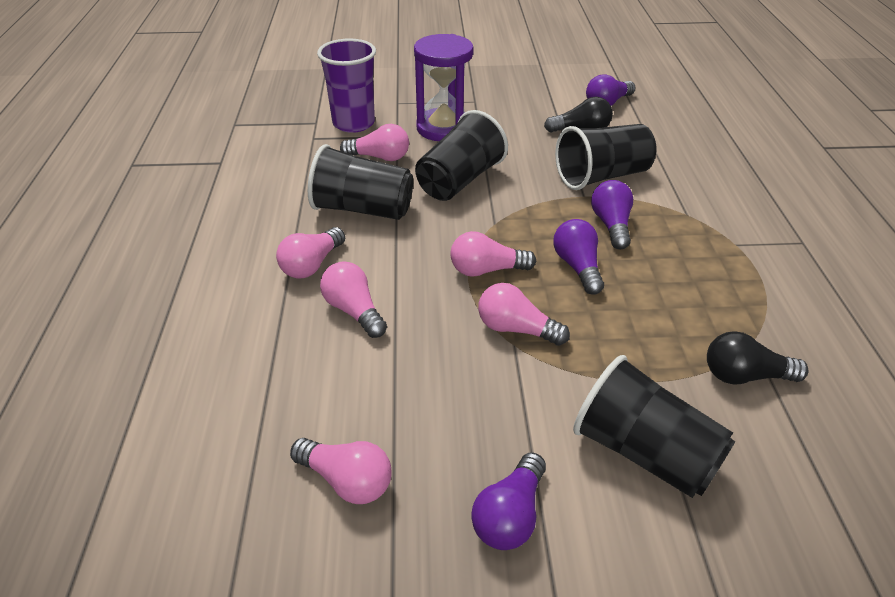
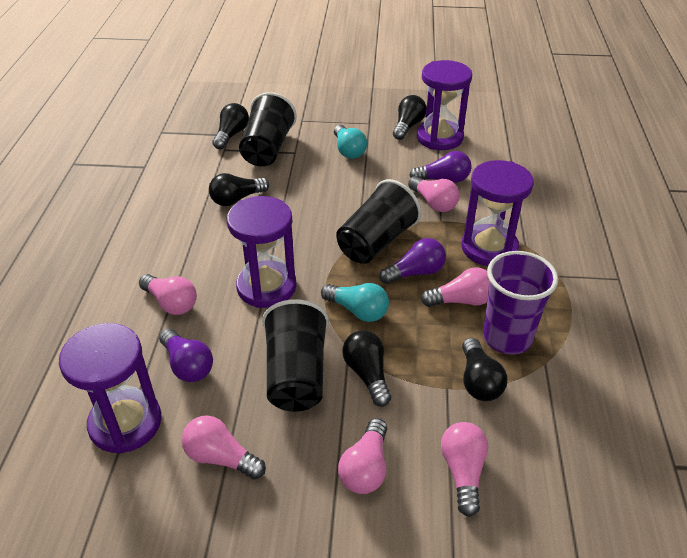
black cup: 4 -> 3
black light bulb: 2 -> 5
purple hourglass: 1 -> 4
purple light bulb: 4 -> 3
turquoise light bulb: 0 -> 2

